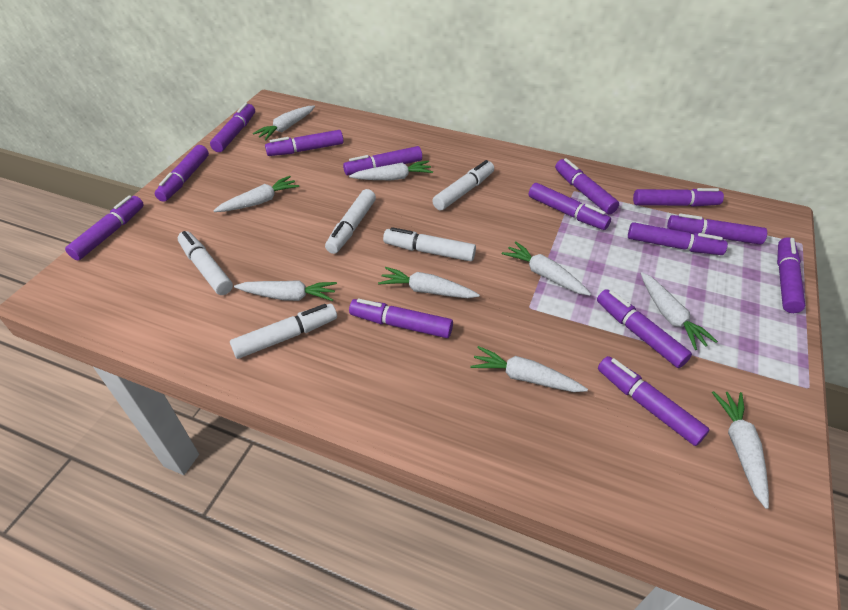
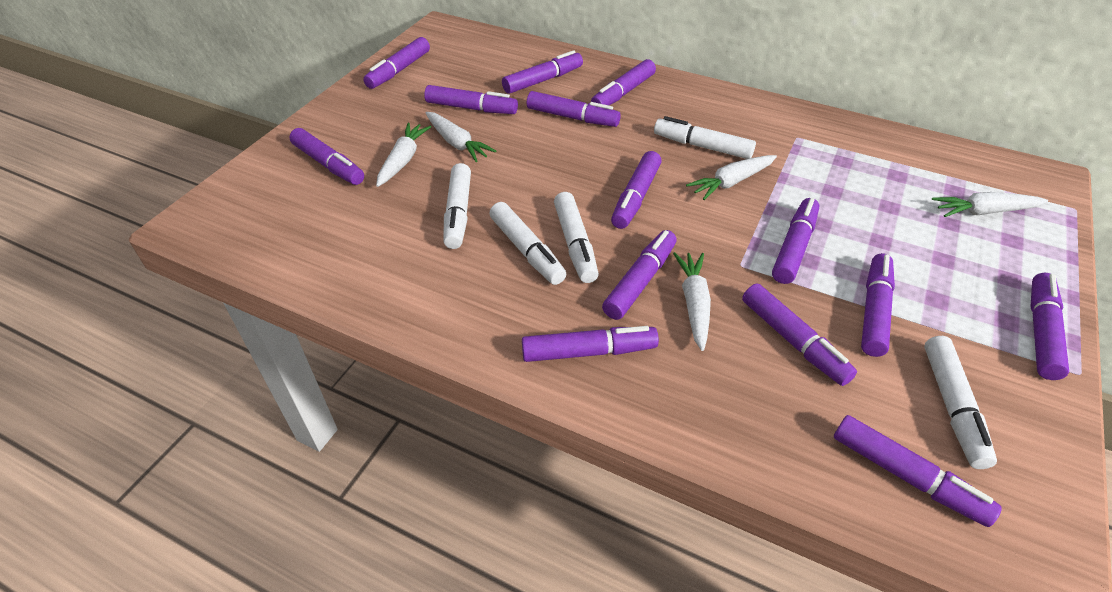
white carrot: 9 -> 5

